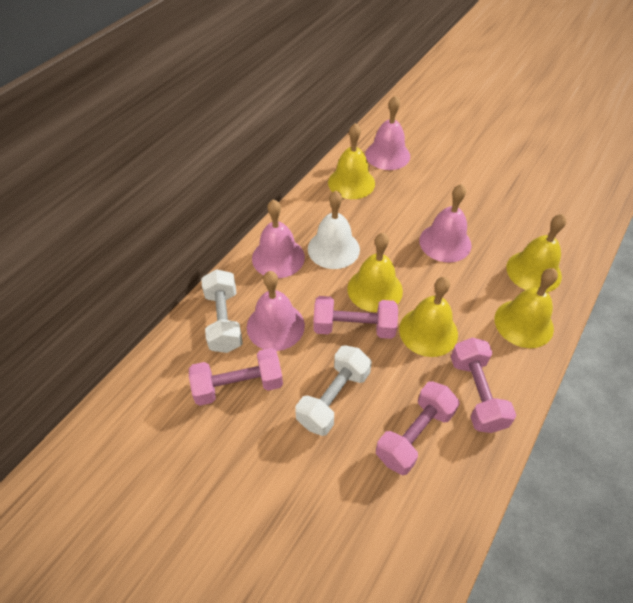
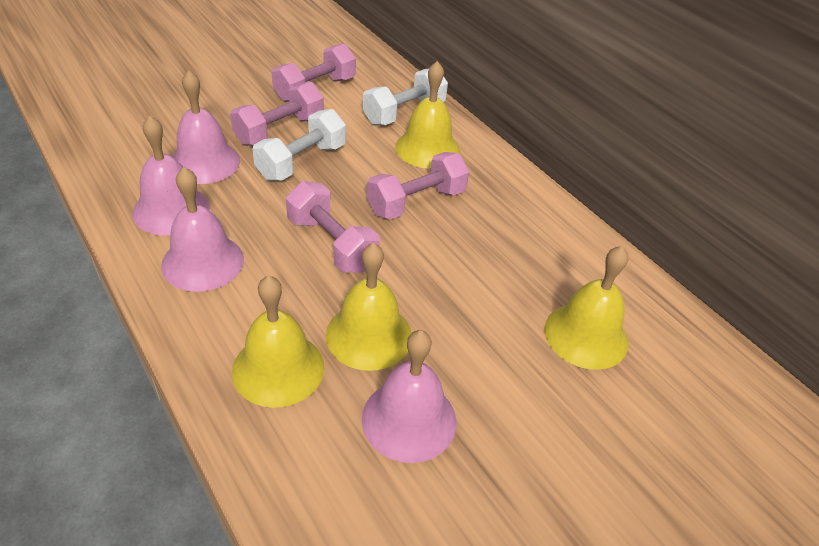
white bell: 1 -> 0
yellow bell: 5 -> 4

